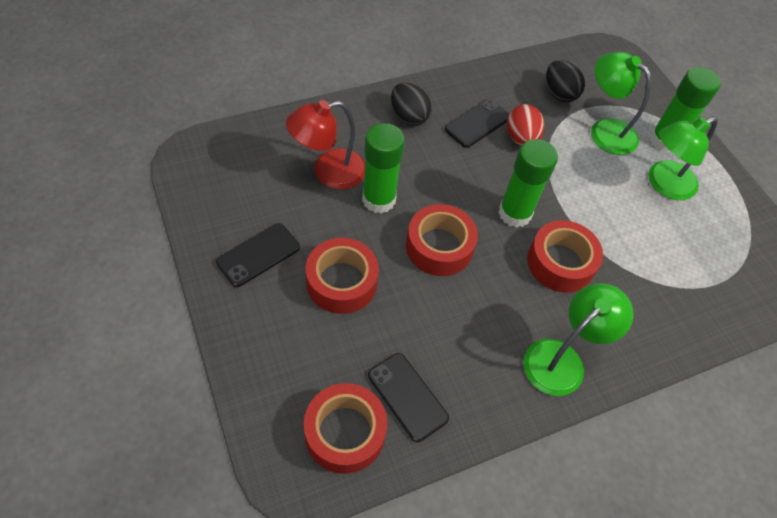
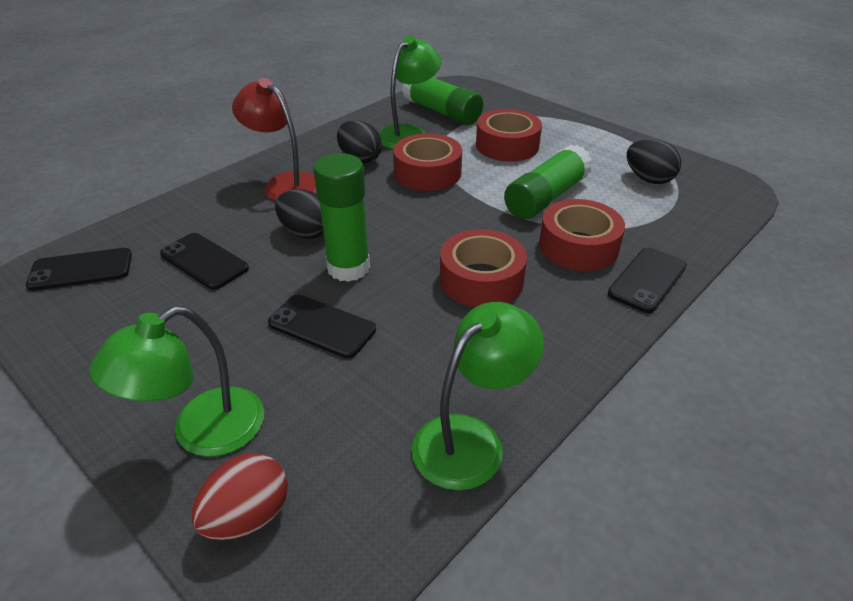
black egg: 2 -> 3
black phone: 3 -> 4

